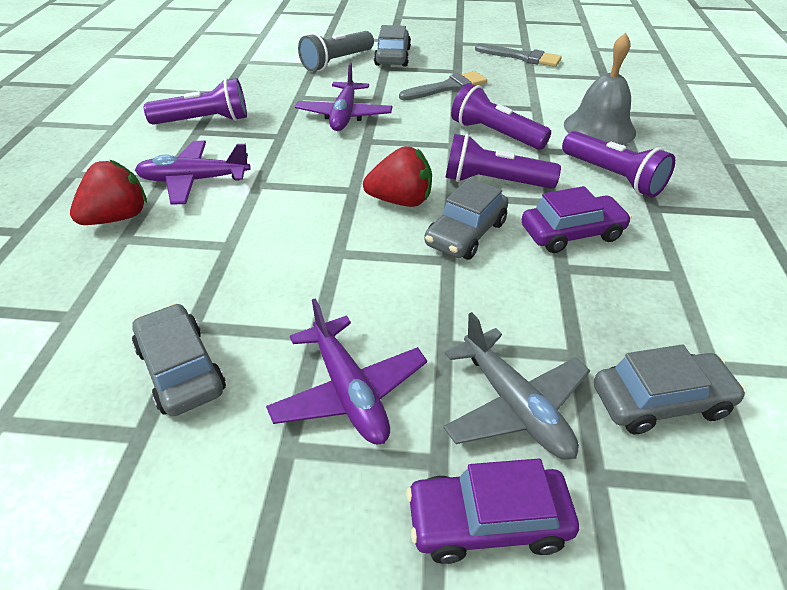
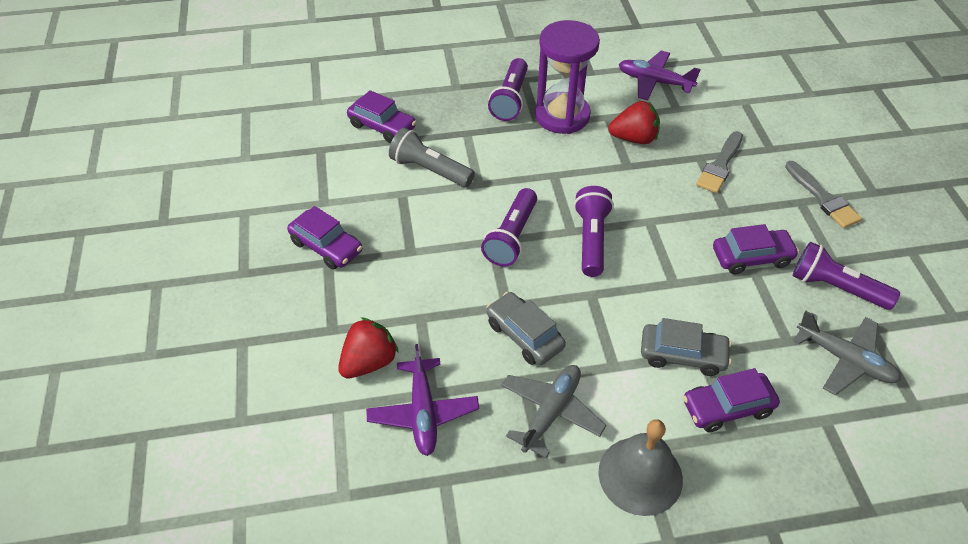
grey car: 4 -> 2
grey plane: 1 -> 2
purple car: 2 -> 4
purple hourglass: 0 -> 1
purple plane: 3 -> 2

